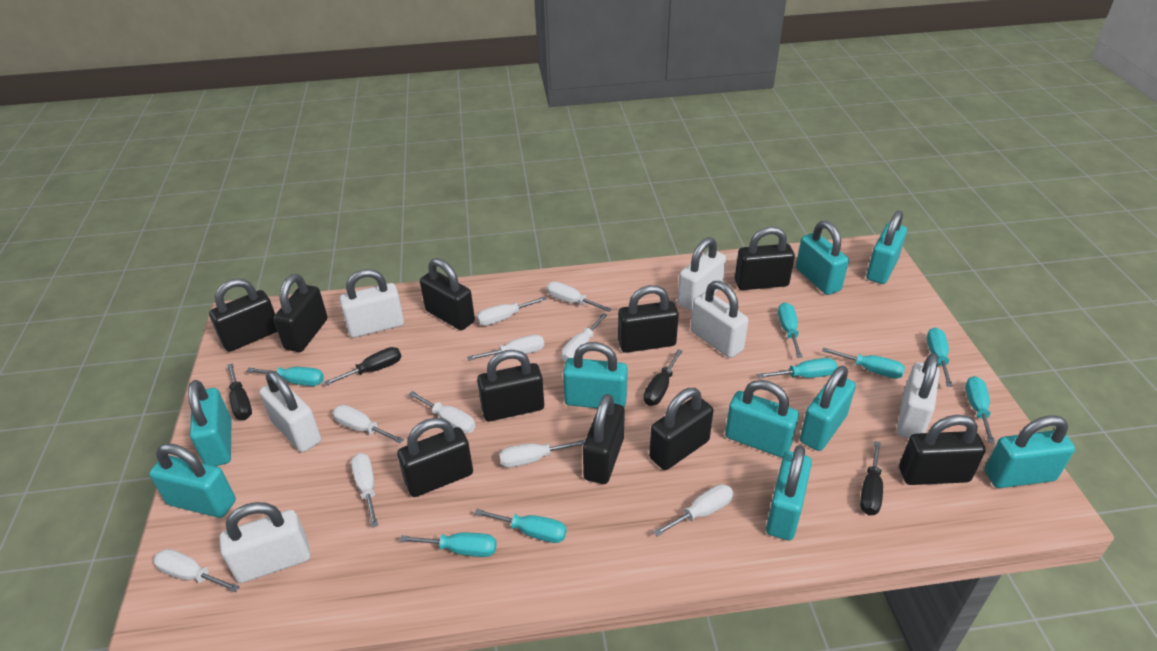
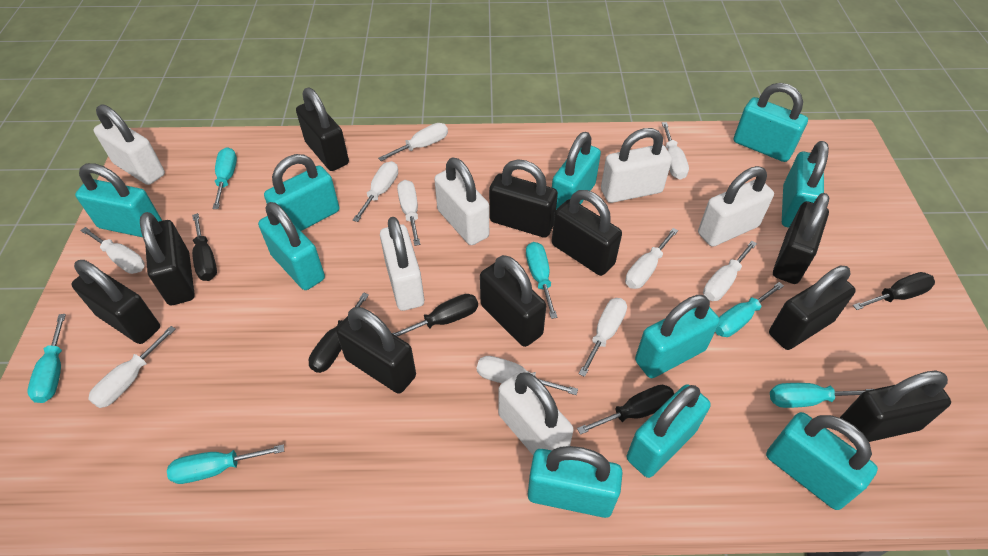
black screwdriver: 4 -> 5
turquoise padlock: 9 -> 10
turquoise screwdriver: 8 -> 6

